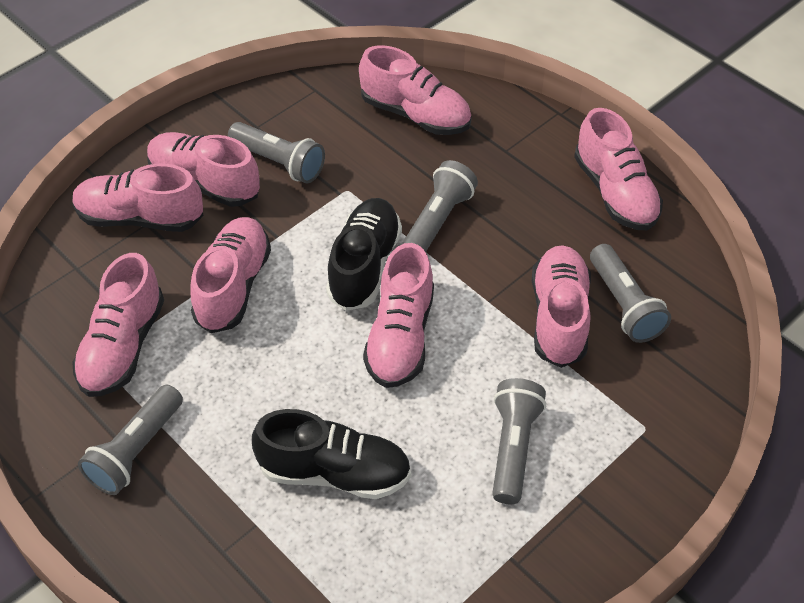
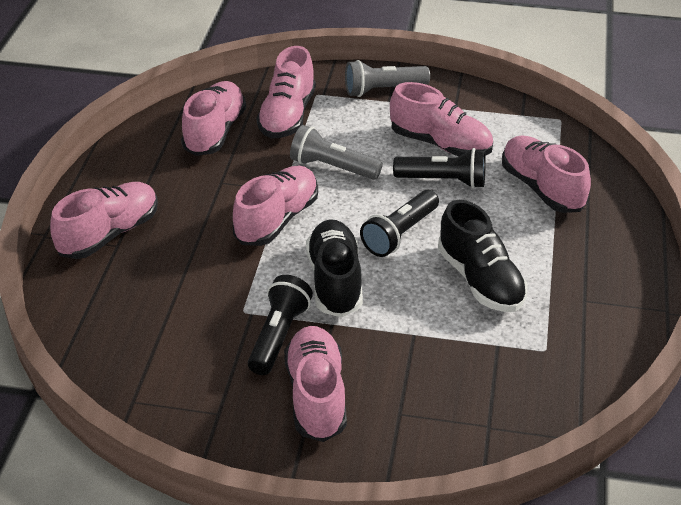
black flashlight: 0 -> 3
grey flashlight: 5 -> 2
pink shoe: 8 -> 7

